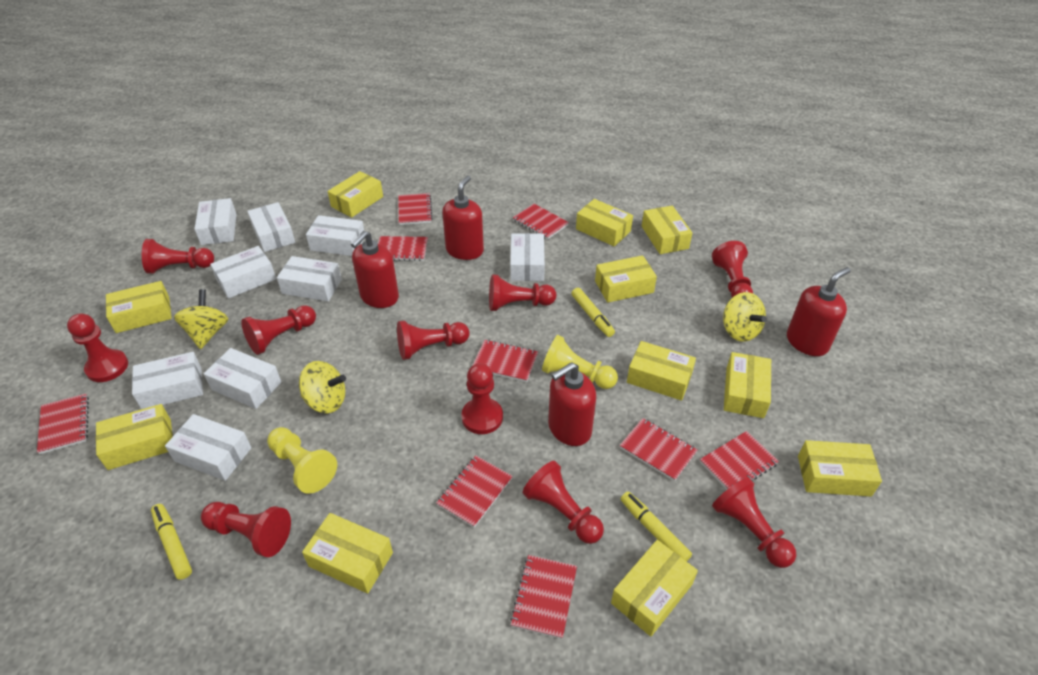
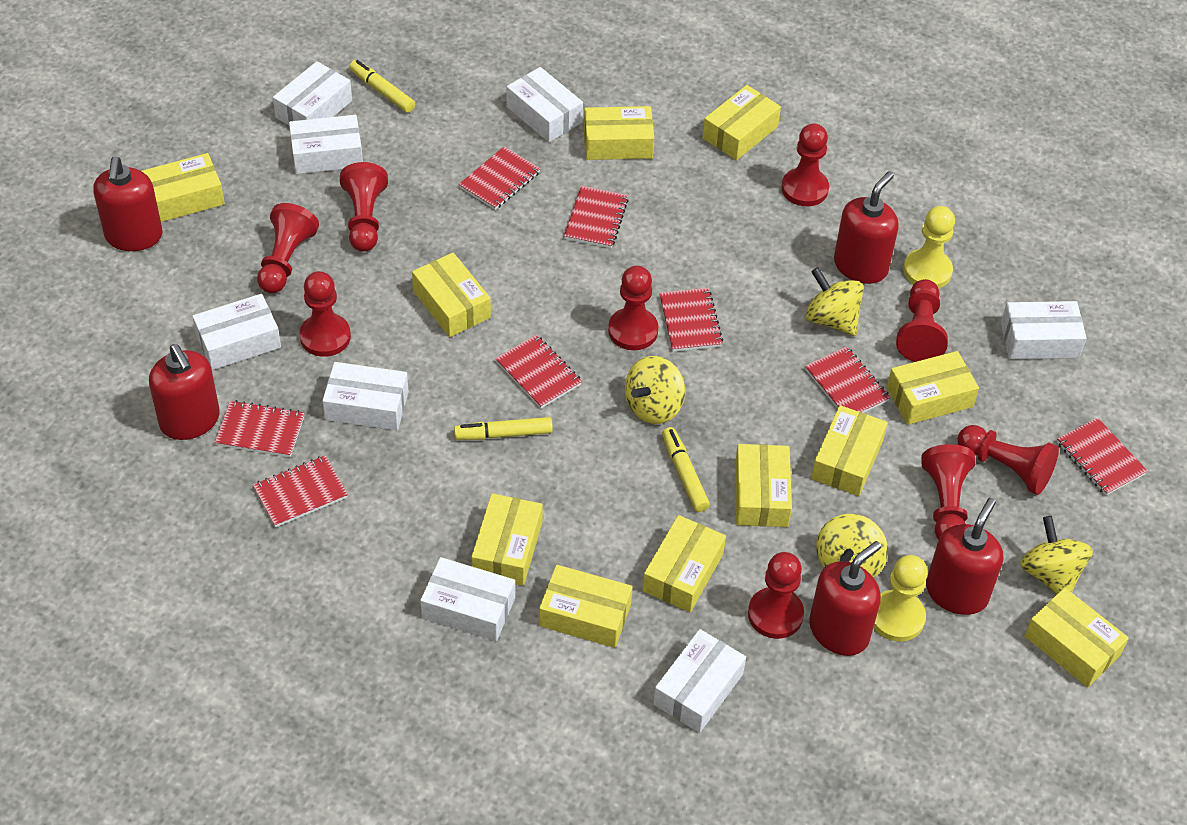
red notebook: 9 -> 8
red pawn: 10 -> 9
red soap dispenser: 4 -> 5
white box: 9 -> 8
yellow spinning top: 3 -> 4

